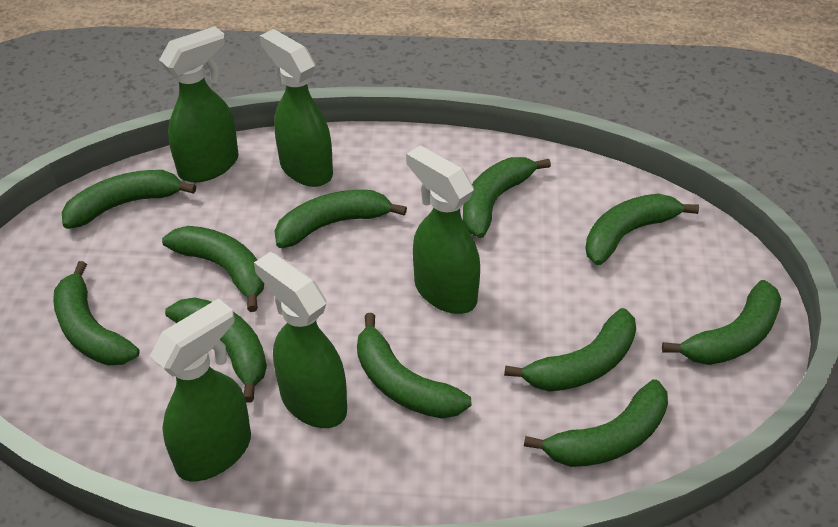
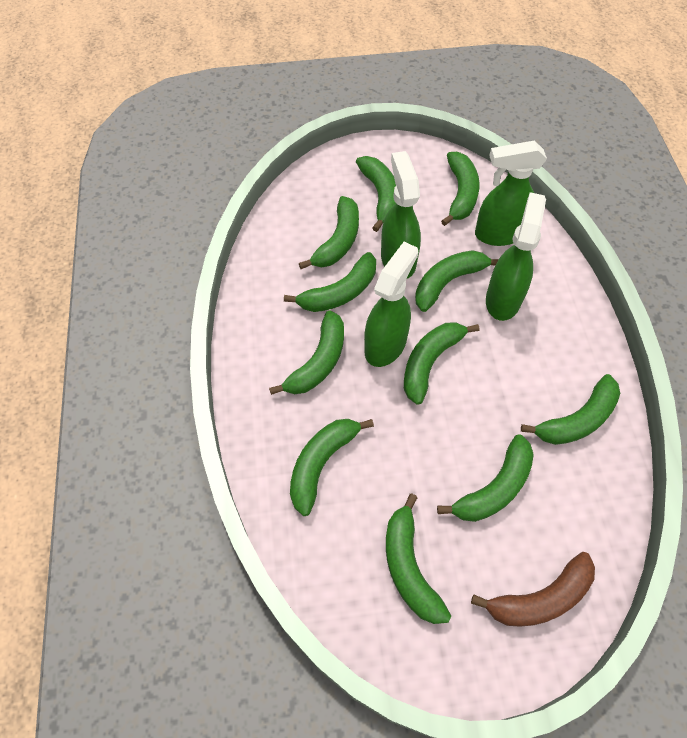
brown banana: 0 -> 1
green spray bottle: 5 -> 4

